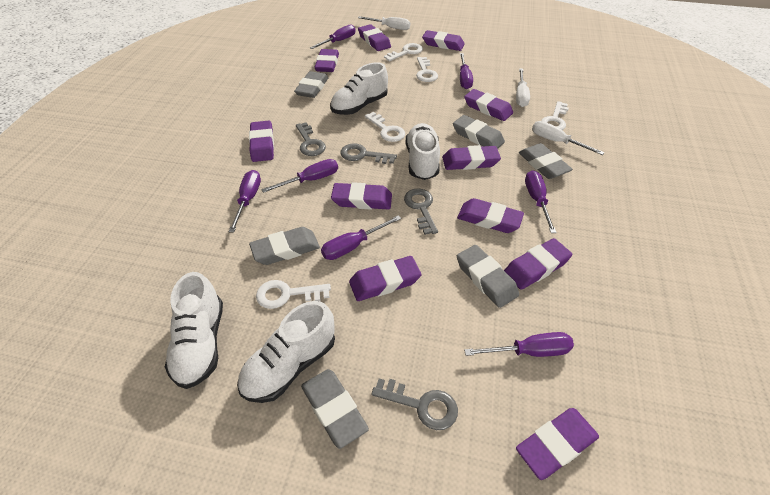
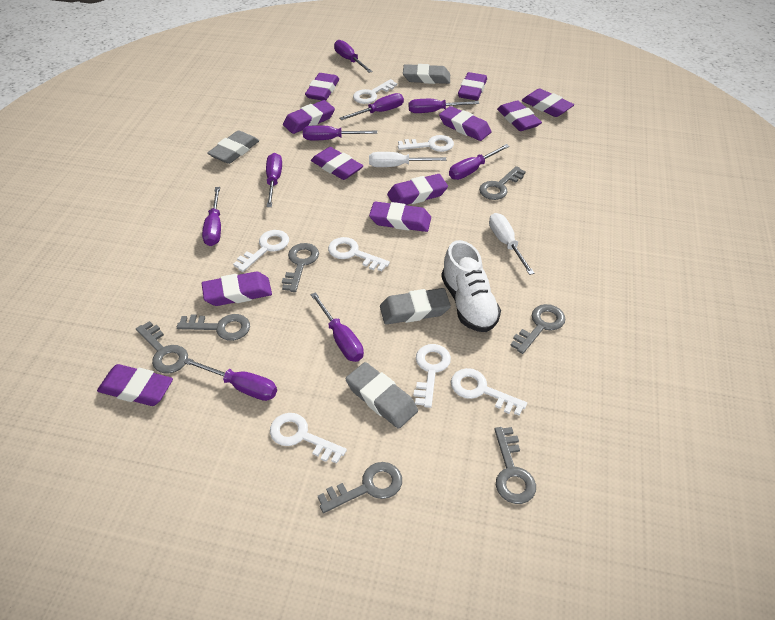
grey eraser: 6 -> 4
grey key: 4 -> 7
purple screwdriver: 7 -> 9
white key: 5 -> 7
white screwdriver: 3 -> 2
white shoe: 4 -> 1

